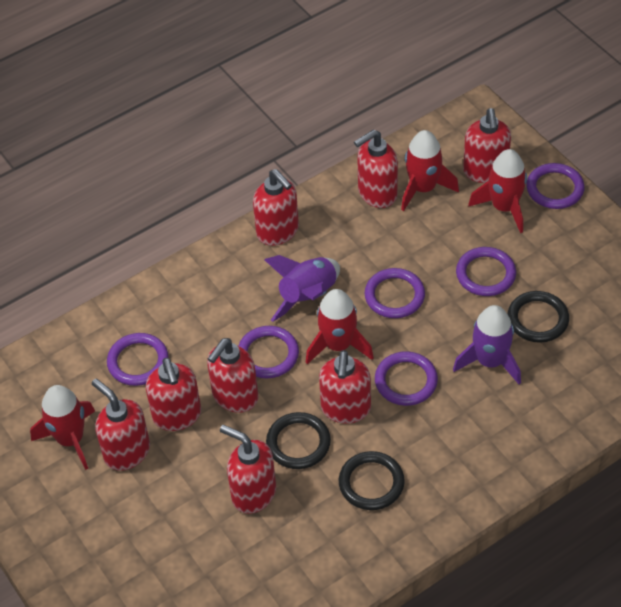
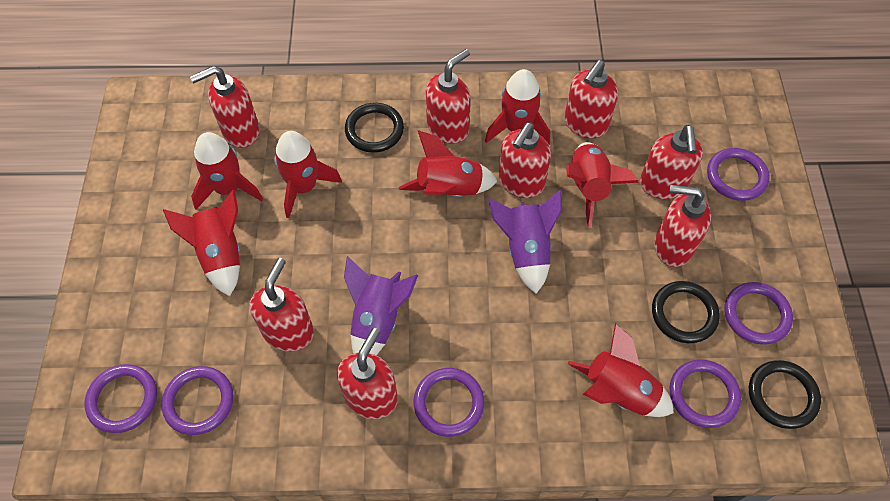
red rocket: 4 -> 7

